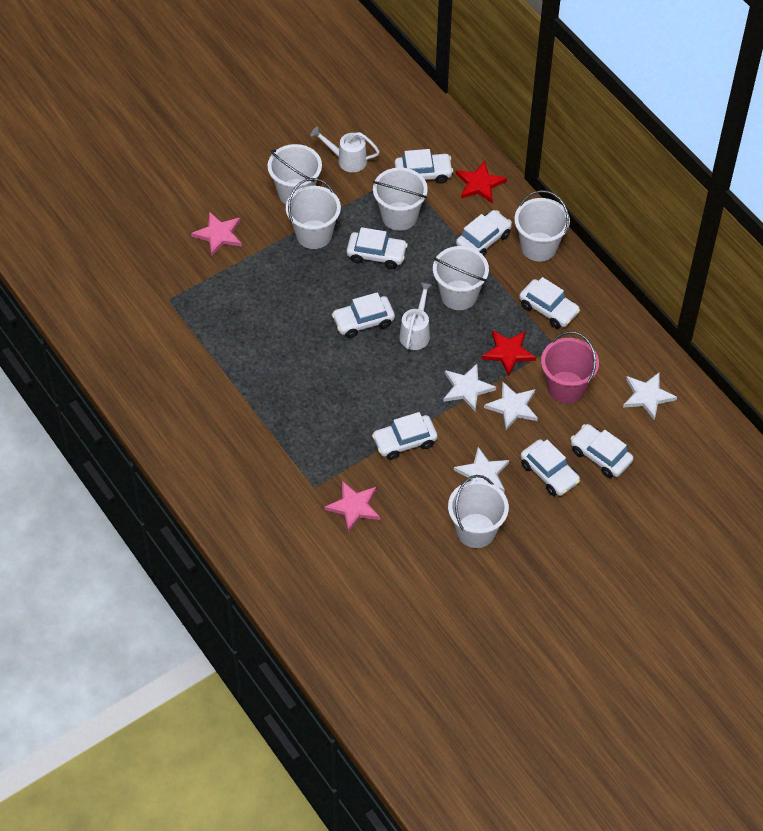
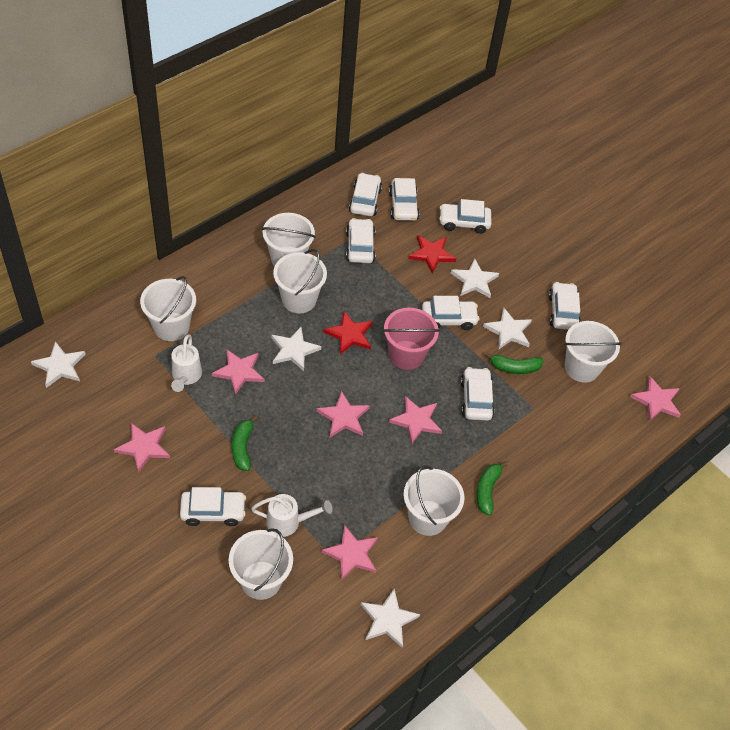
green banana: 0 -> 3
pink star: 2 -> 6
white star: 4 -> 5

